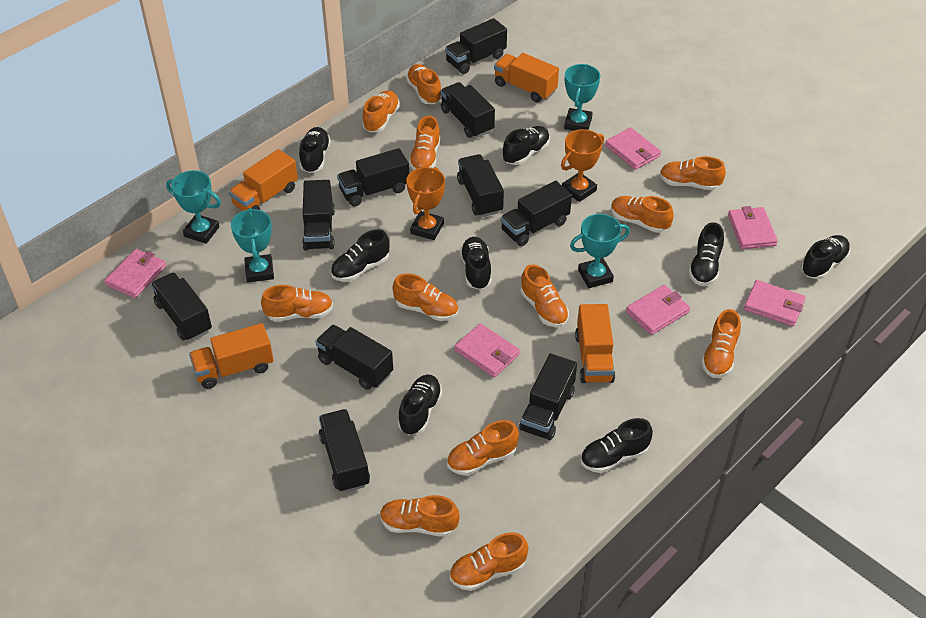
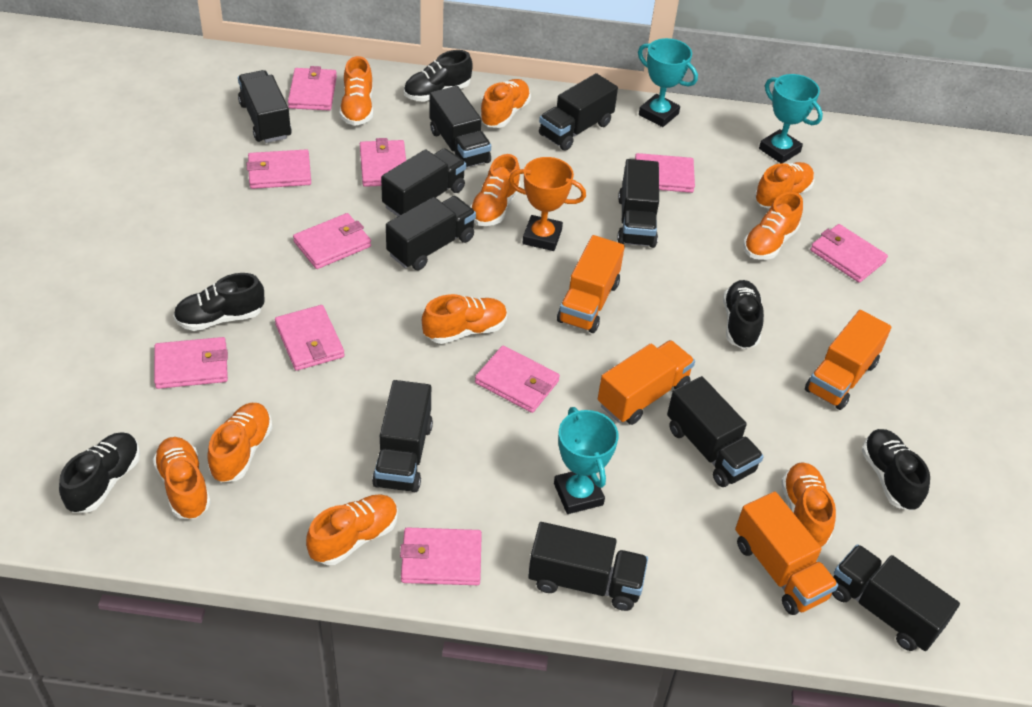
black shoe: 8 -> 5
orange shoe: 12 -> 10
orange trophy: 2 -> 1
pink wallet: 6 -> 10
turquoise trophy: 4 -> 3

